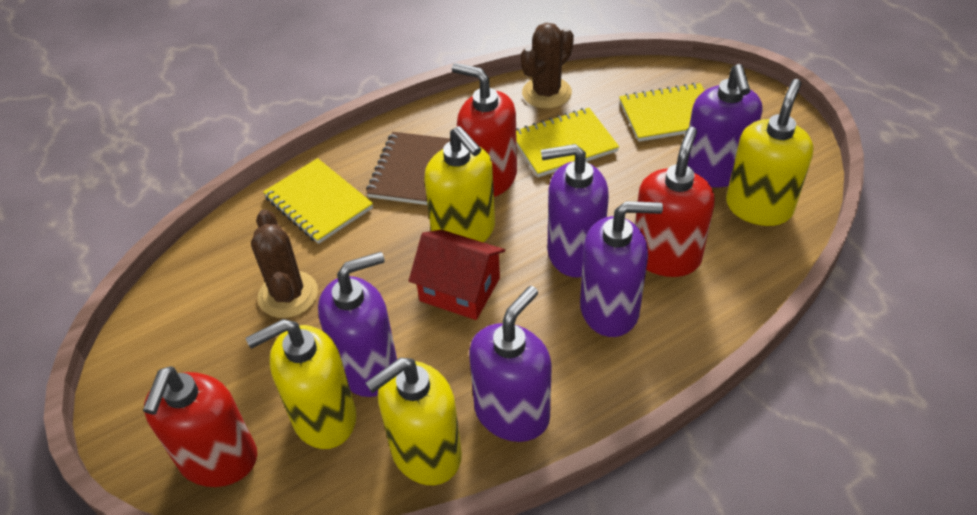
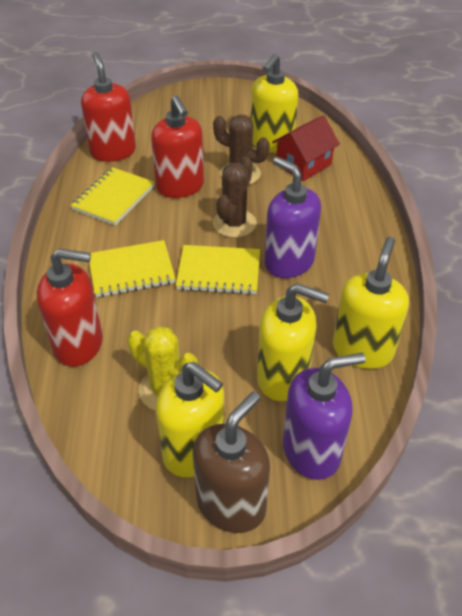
brown notebook: 1 -> 0
brown soap dispenser: 0 -> 1
purple soap dispenser: 5 -> 2
yellow cactus: 0 -> 1

